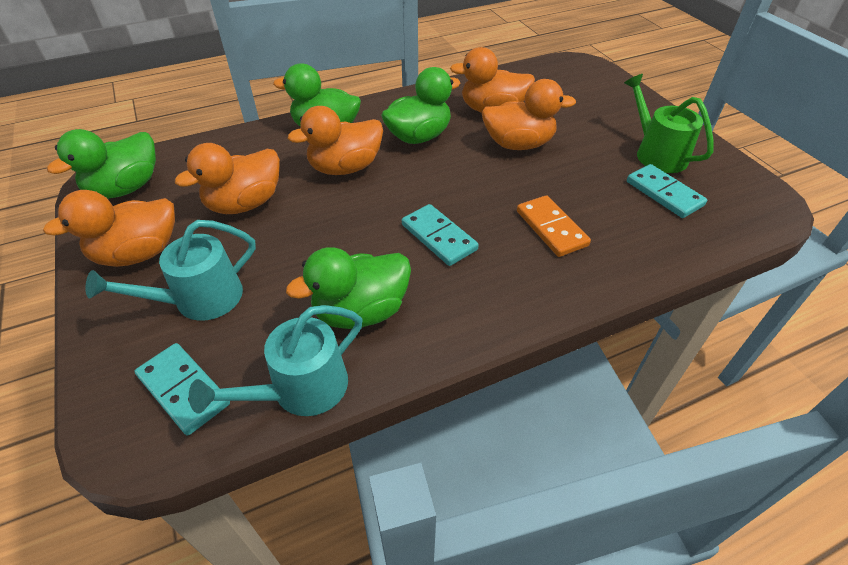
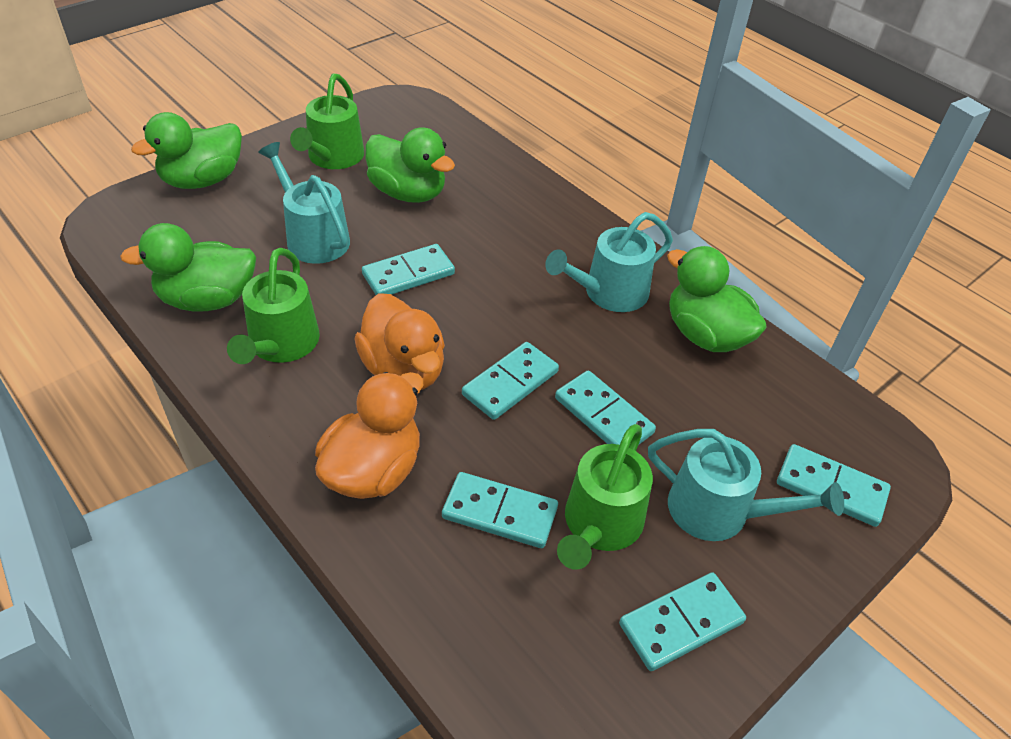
green watering can: 1 -> 3
orange domino: 1 -> 0
orange duck: 5 -> 2
turquoise domino: 3 -> 6
turquoise watering can: 2 -> 3

